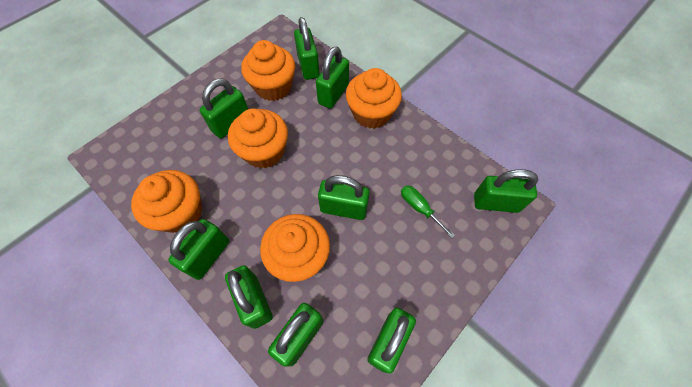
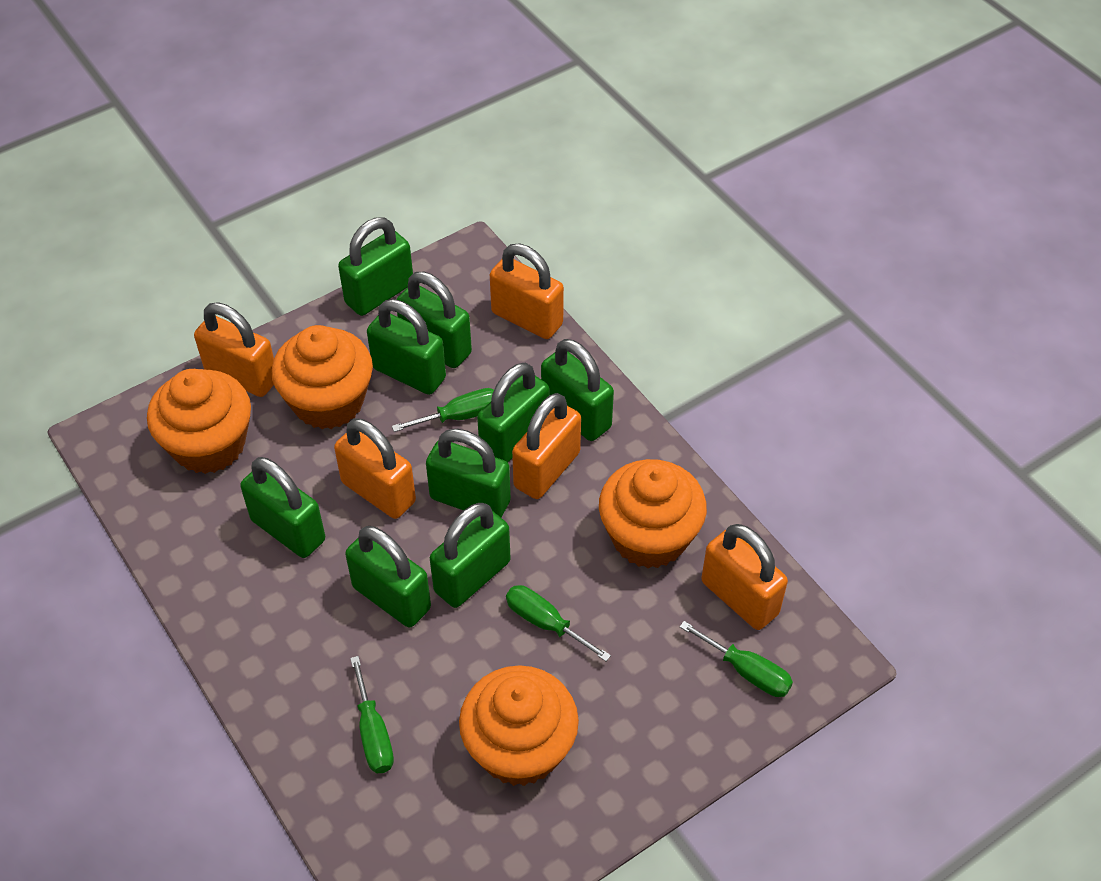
green screwdriver: 1 -> 4
orange cupcake: 5 -> 4
orange padlock: 0 -> 5

